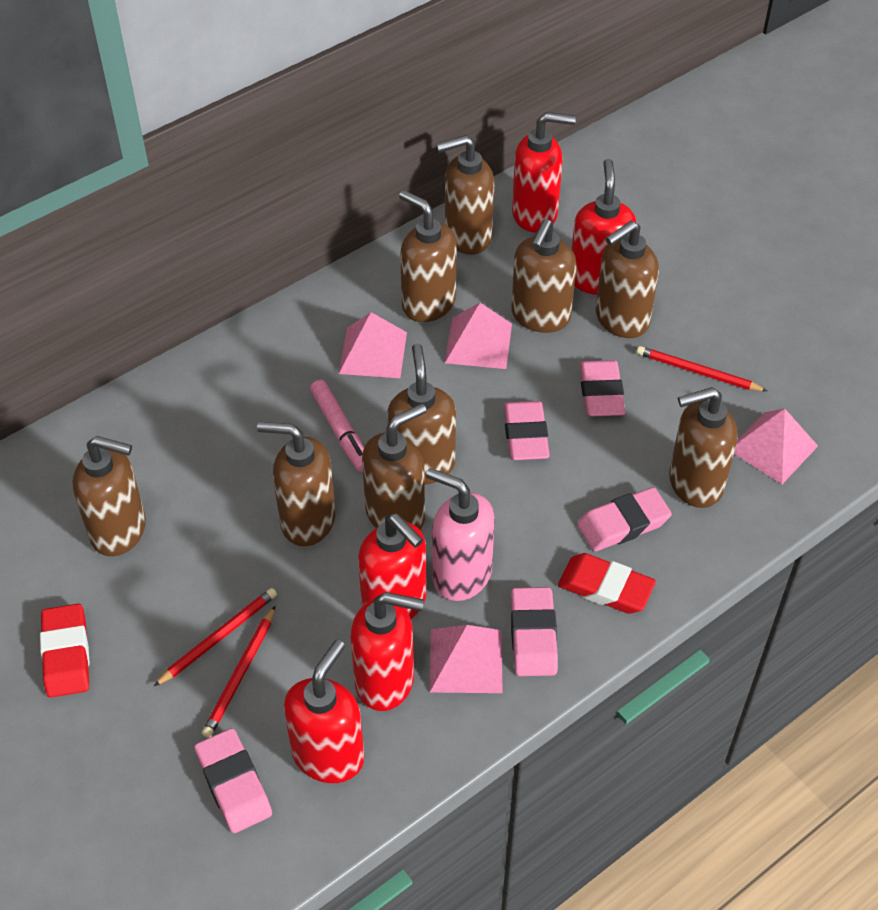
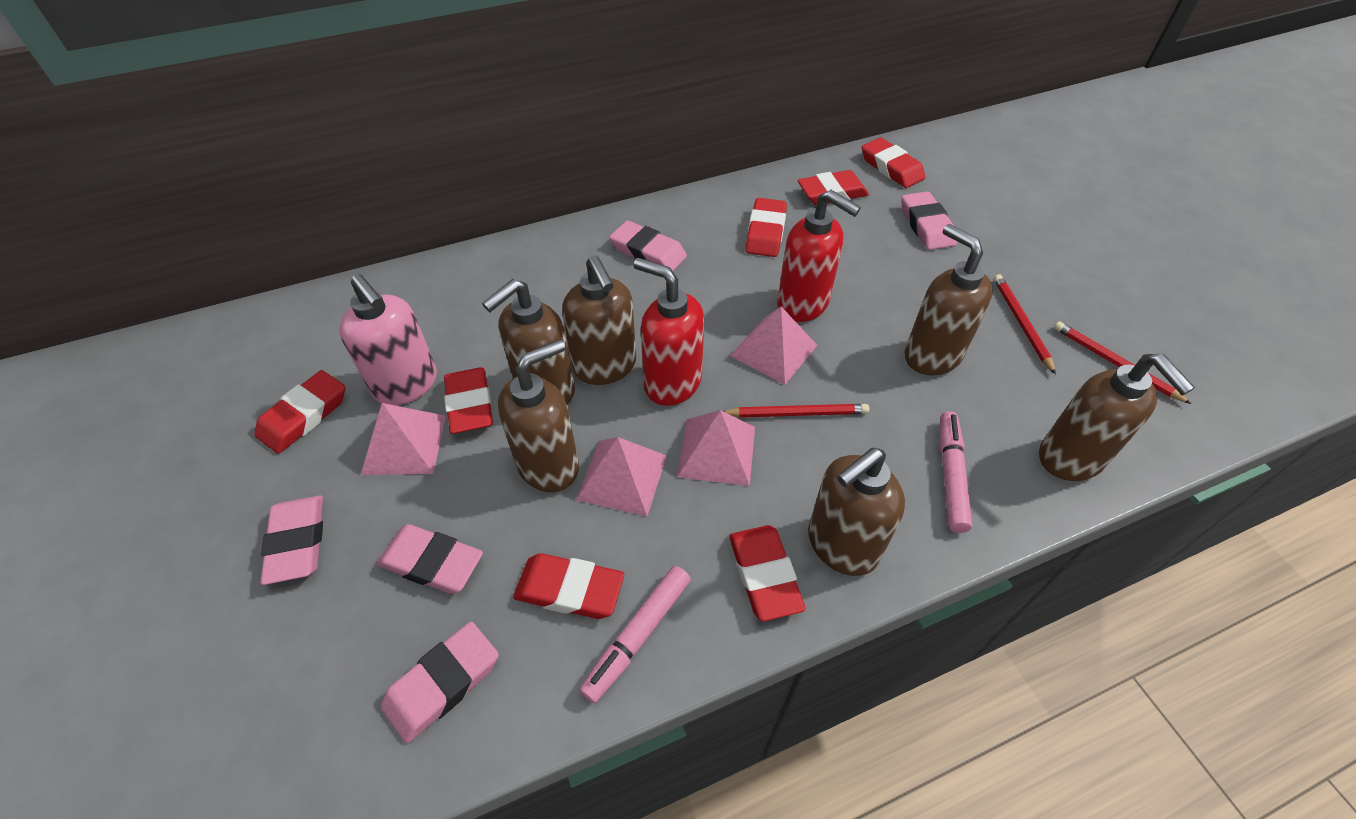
brown soap dispenser: 9 -> 6
pink marker: 1 -> 2
red eraser: 2 -> 7
red soap dispenser: 5 -> 2

